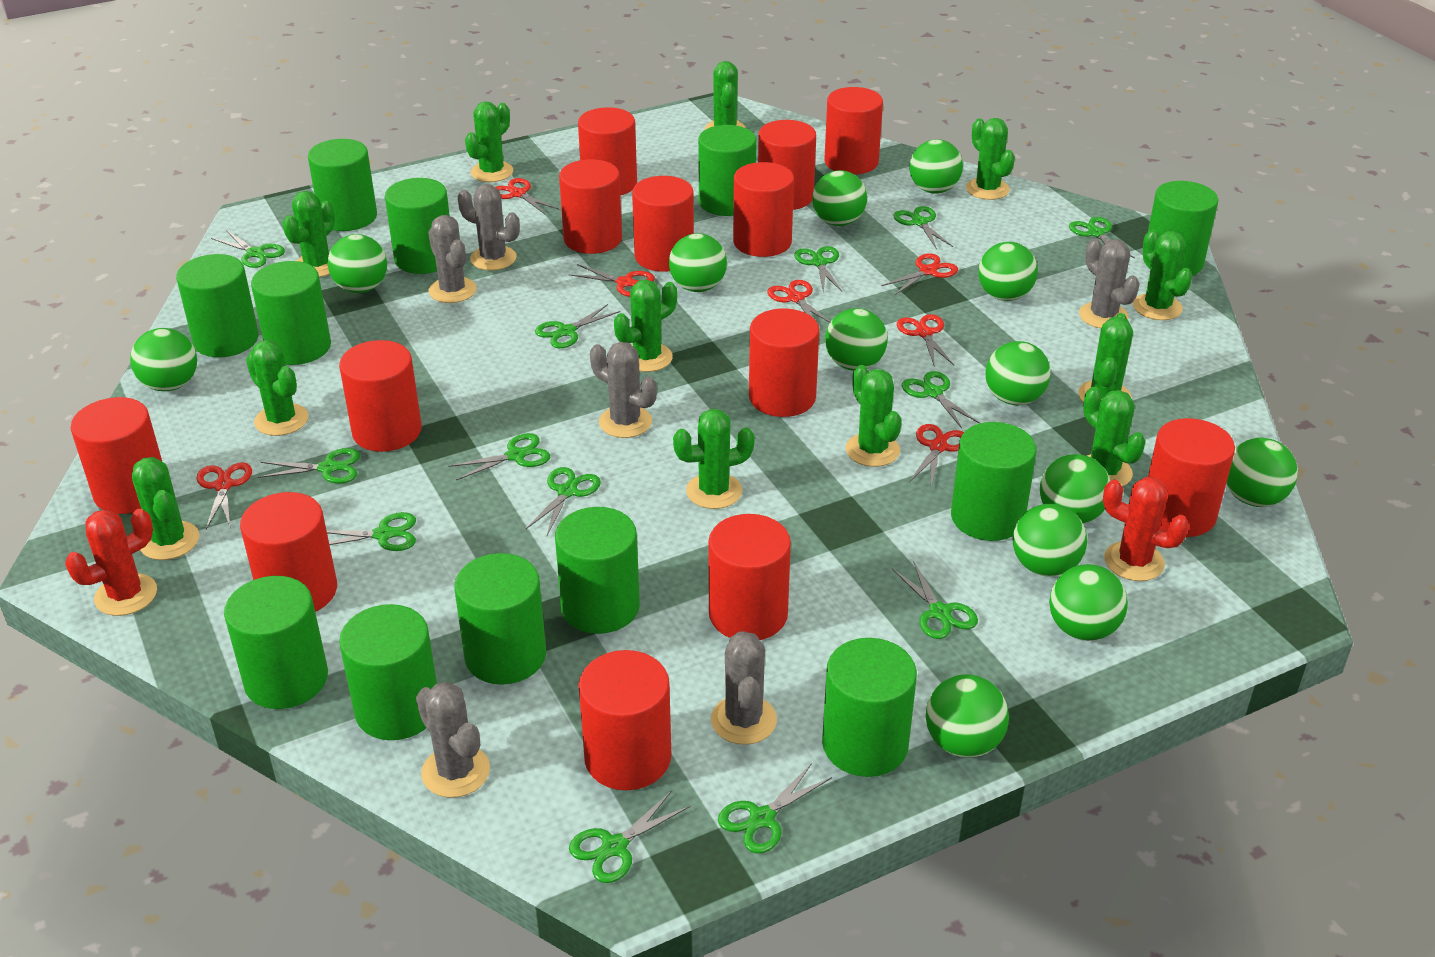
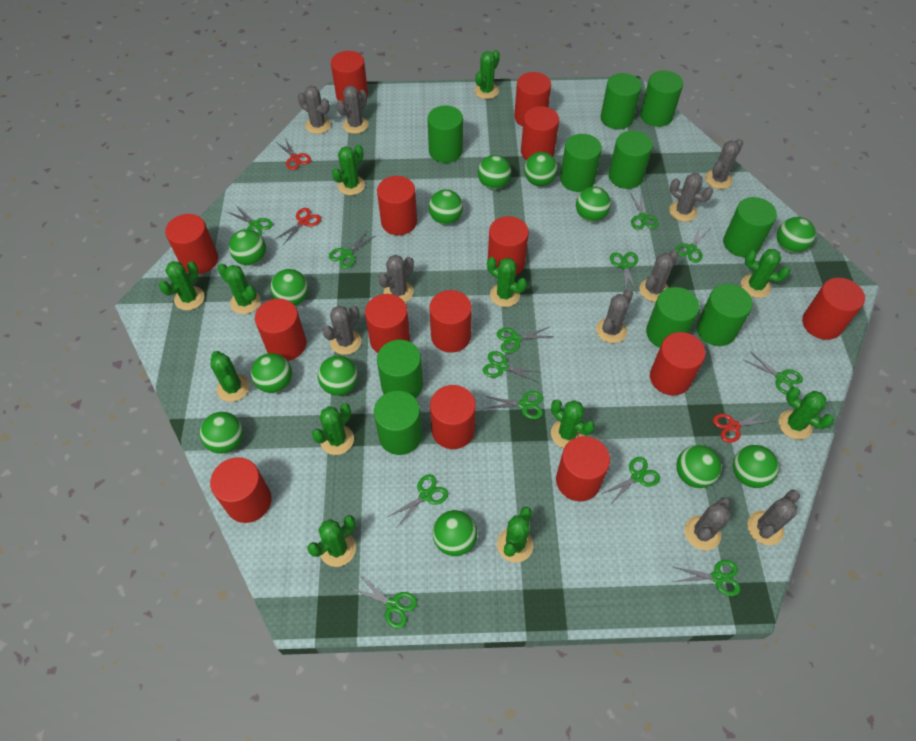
green cylinder: 12 -> 10
grey cactus: 6 -> 10
red cactus: 2 -> 0
red cylinder: 13 -> 14
red scissors: 7 -> 3

